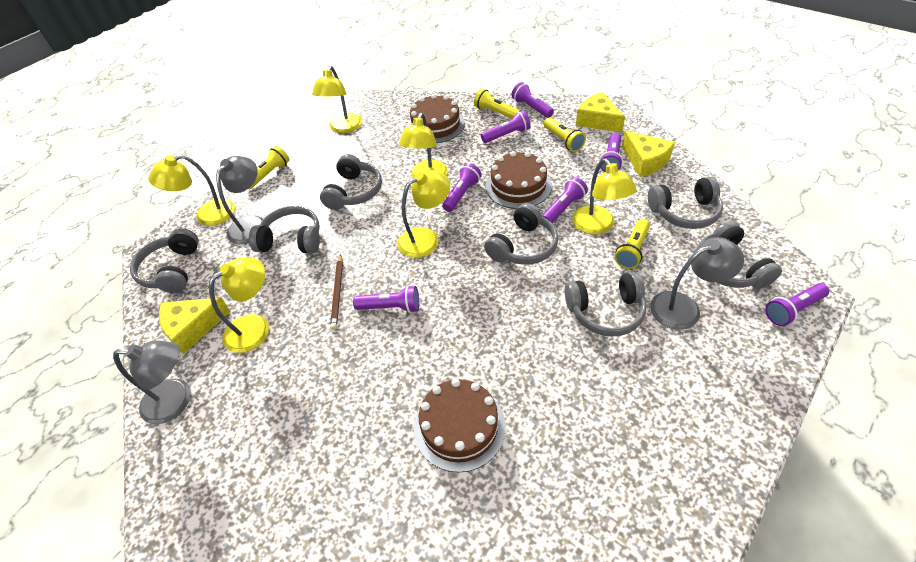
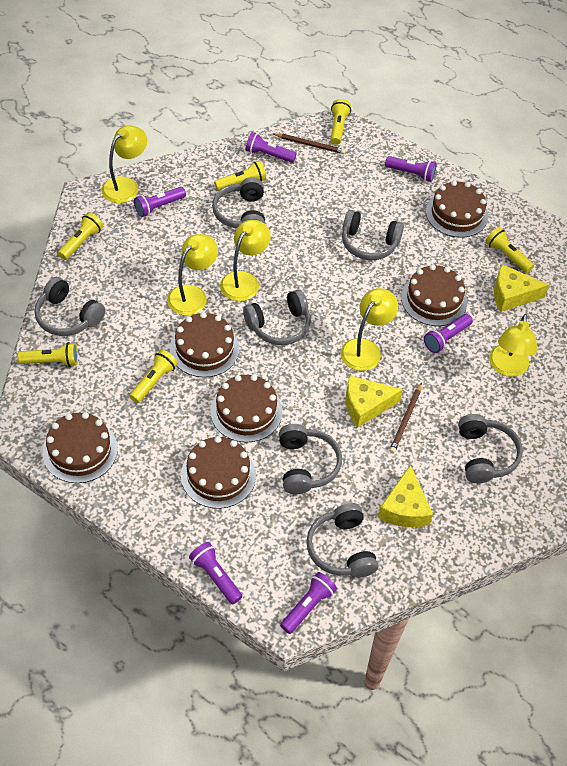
brown cake: 3 -> 6
brown pencil: 1 -> 2
grey lamp: 3 -> 0
purple flashlight: 7 -> 6
yellow flashlight: 4 -> 6
yellow lamp: 6 -> 5

